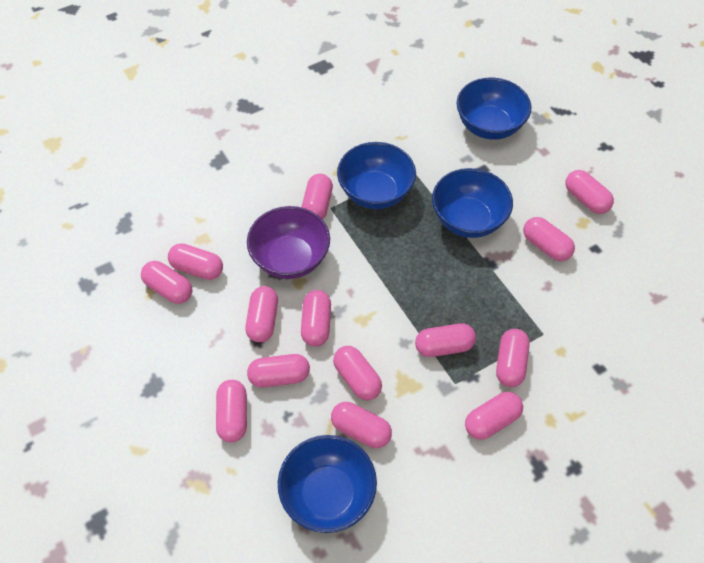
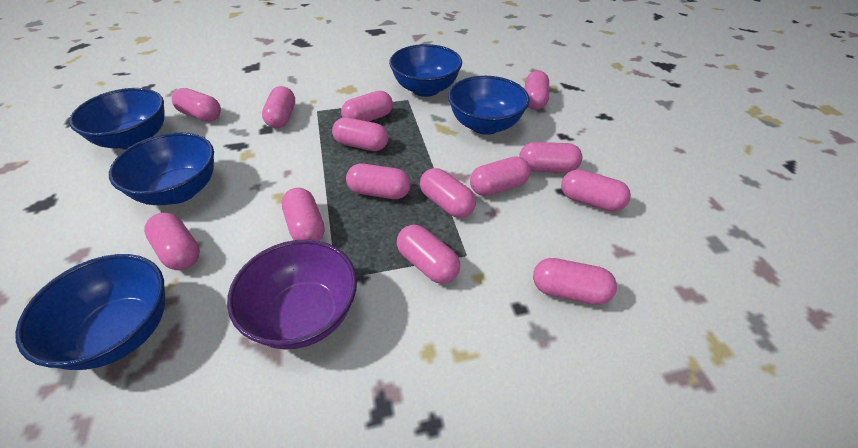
blue bowl: 4 -> 5

